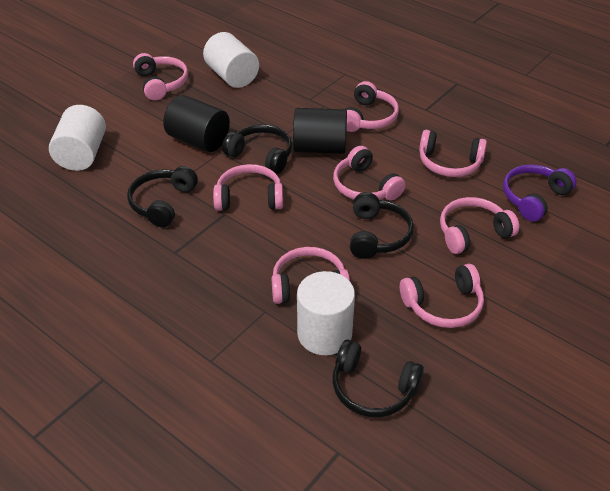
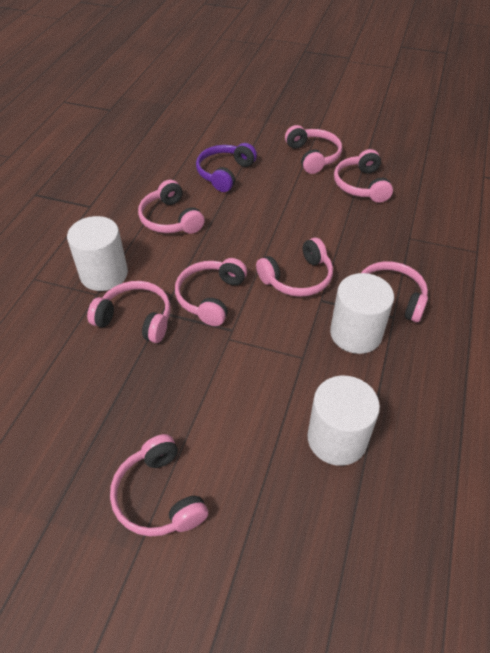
black cylinder: 2 -> 0
black headphones: 4 -> 0

